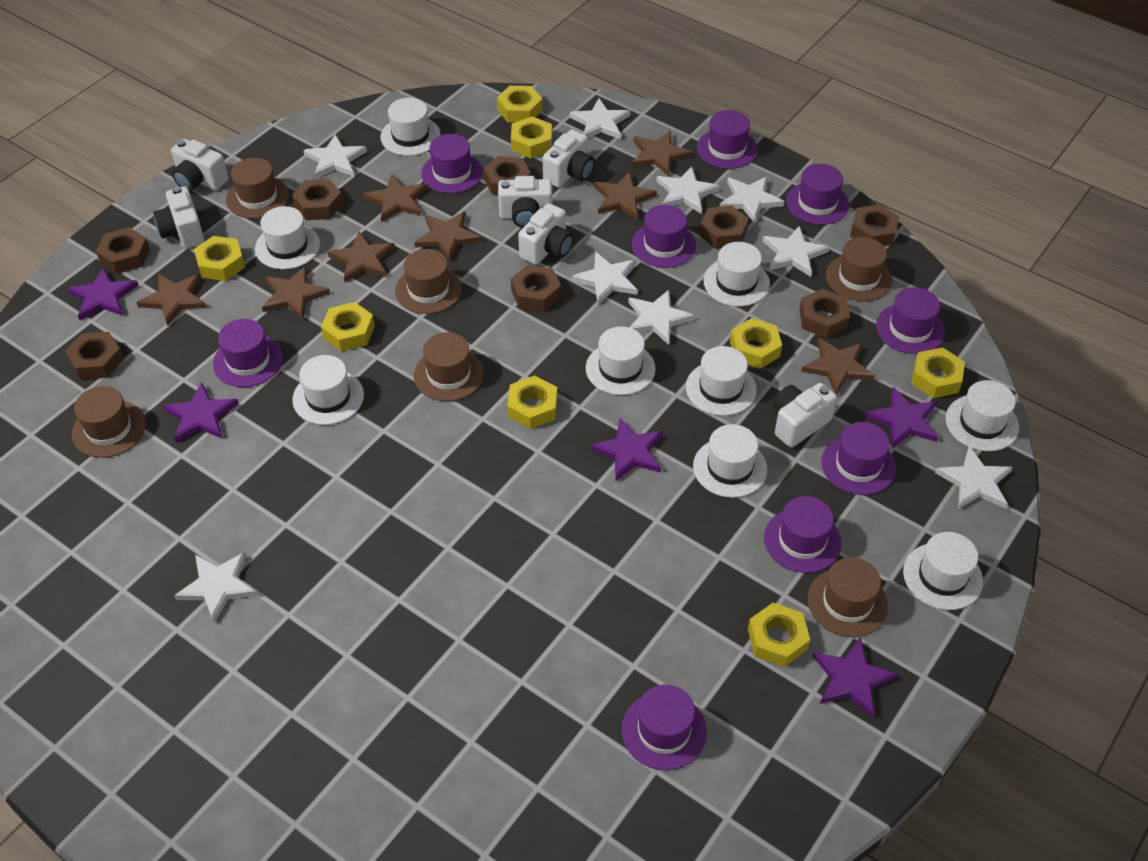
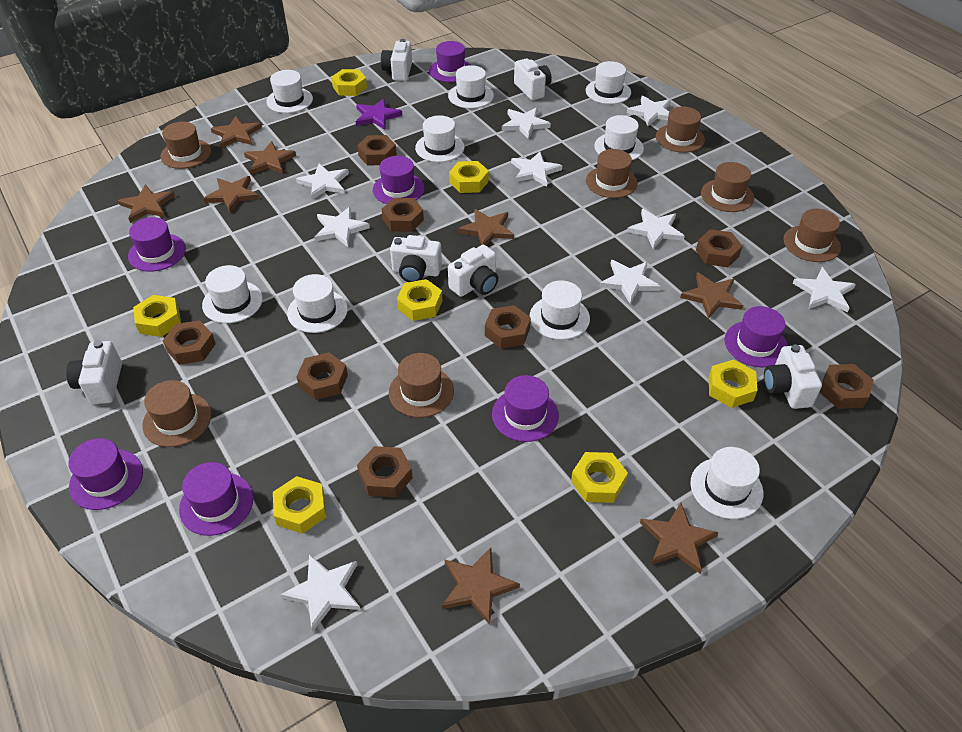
brown hat: 6 -> 7
purple hat: 9 -> 7
purple star: 5 -> 1
yellow nut: 8 -> 7

